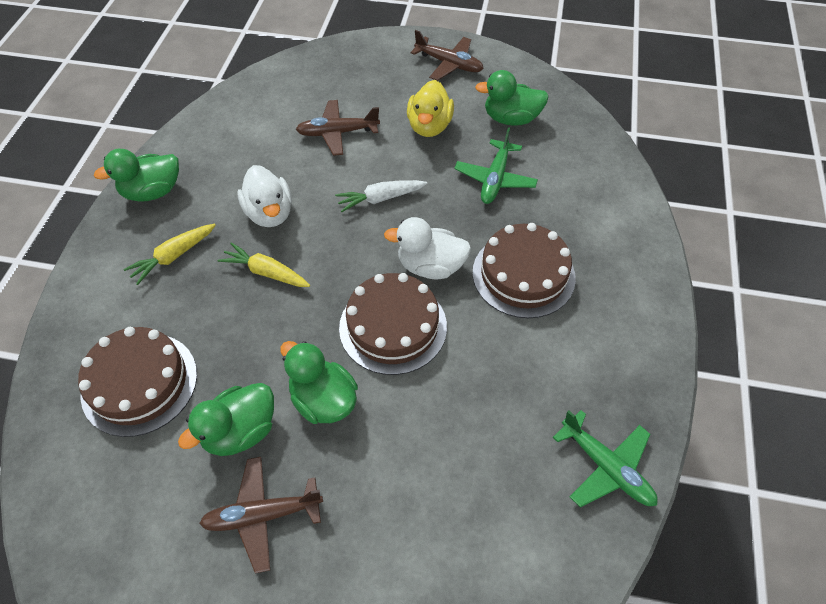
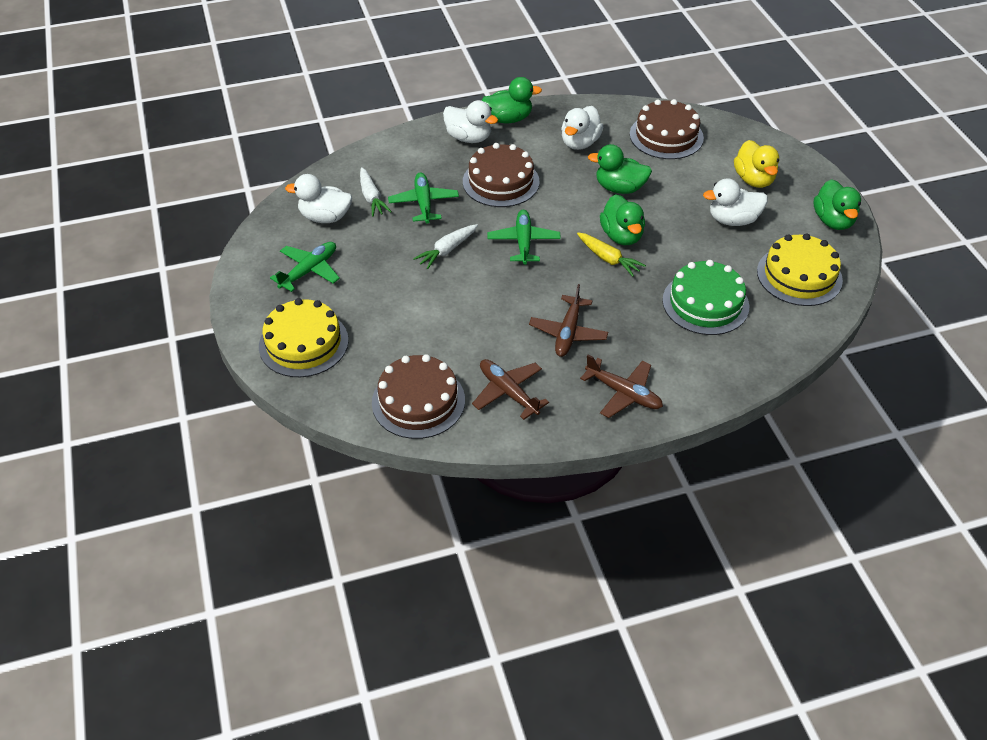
green cake: 0 -> 1
green plane: 2 -> 3
white carrot: 1 -> 2
white duck: 2 -> 4
yellow cake: 0 -> 2
yellow carrot: 2 -> 1

